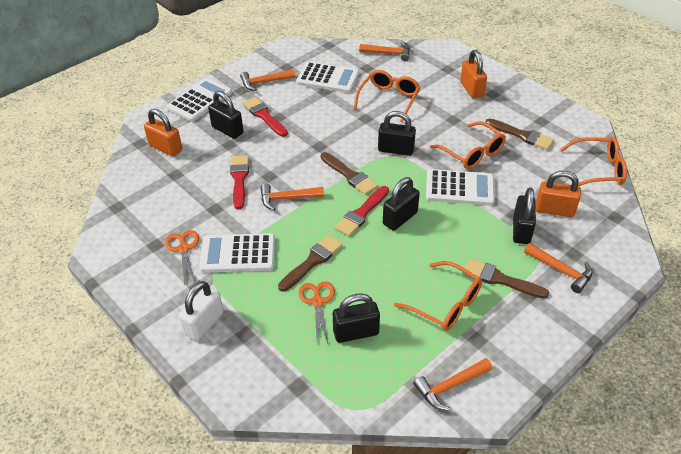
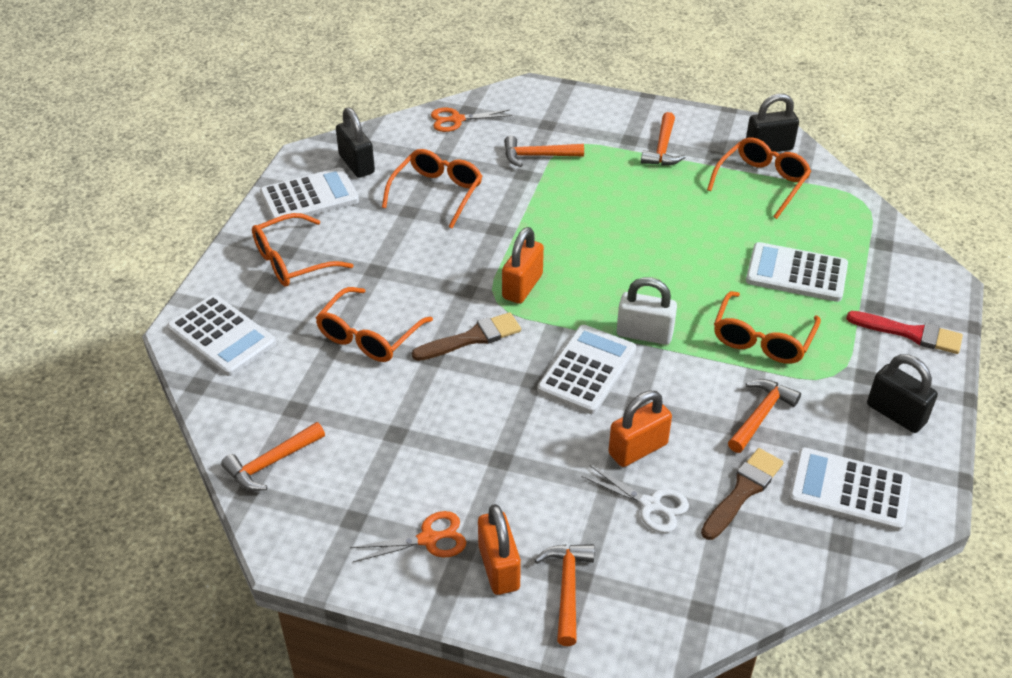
black padlock: 5 -> 3
brown brush: 4 -> 2
orange glasses: 4 -> 5
red brush: 3 -> 1
white calculator: 4 -> 5
white scissors: 0 -> 1

